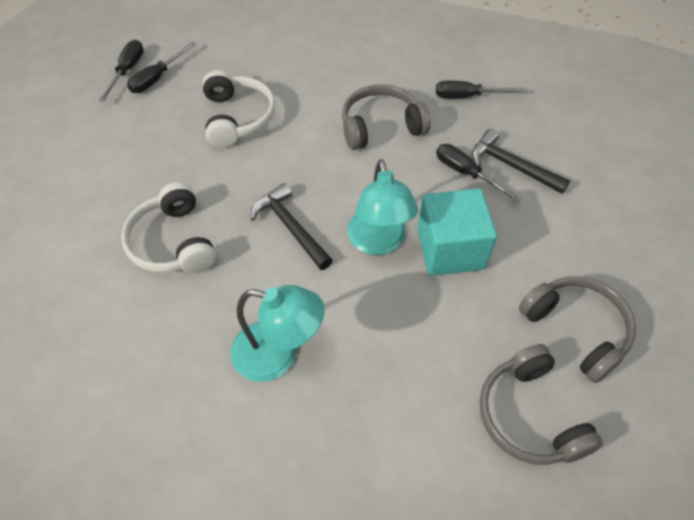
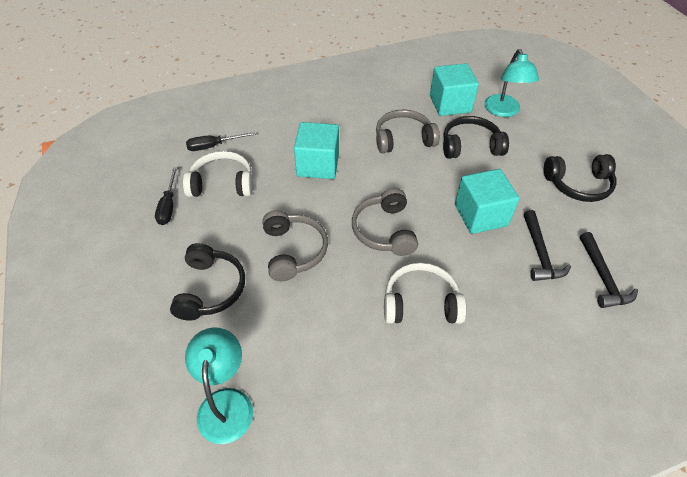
black headphones: 0 -> 3
black screwdriver: 4 -> 2
turquoise cube: 1 -> 3

